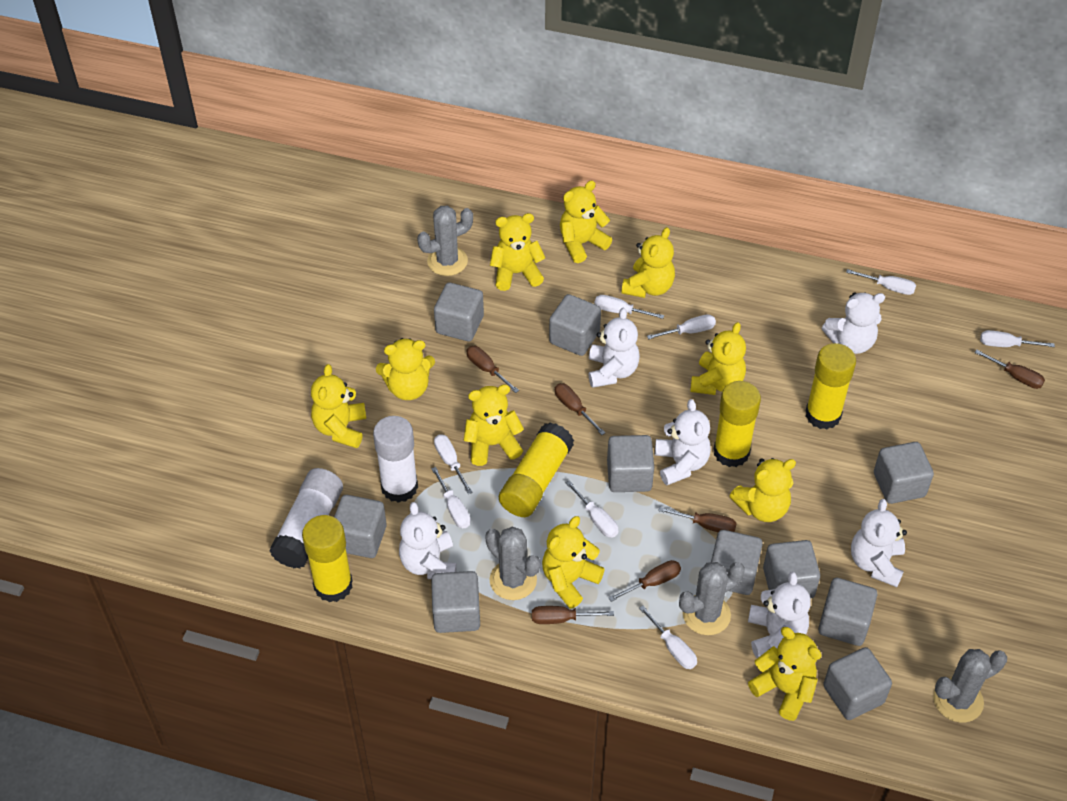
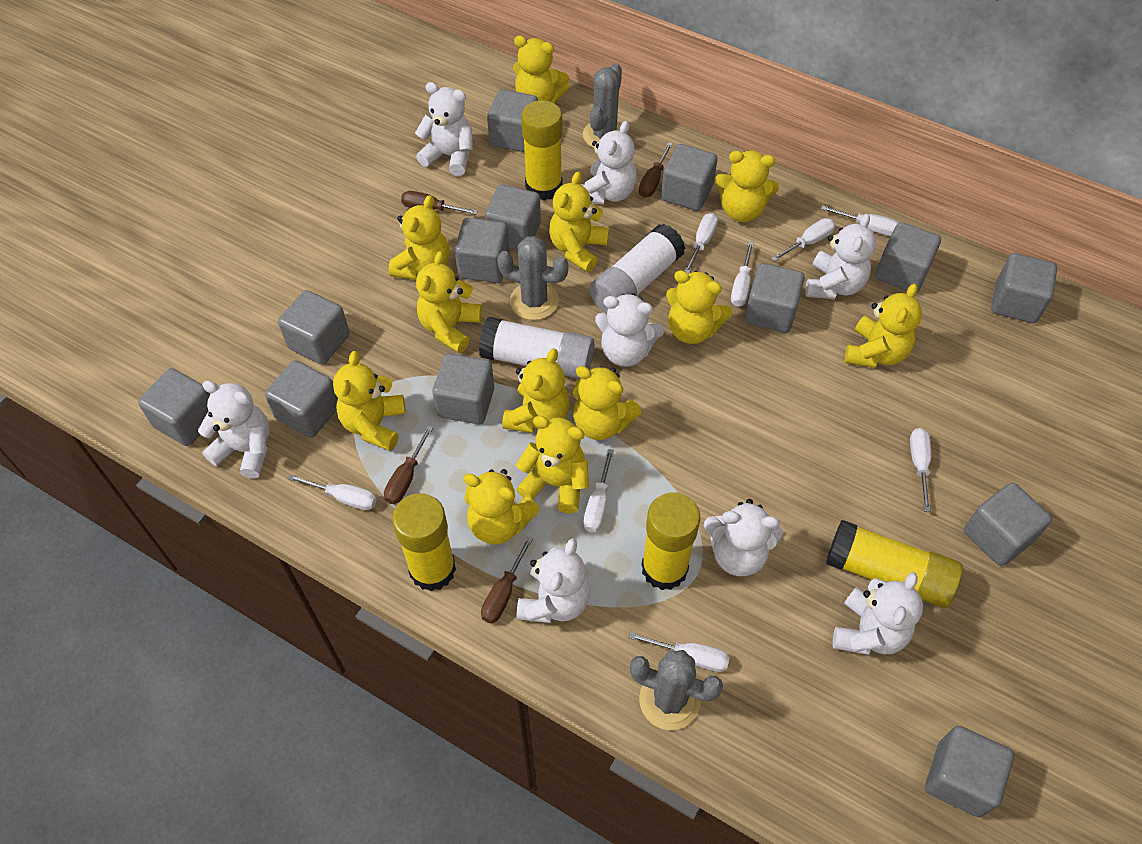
brown screwdriver: 6 -> 4
grey cactus: 4 -> 3
grey cube: 10 -> 13
white teddy bear: 6 -> 8
yellow teddy bear: 10 -> 12

